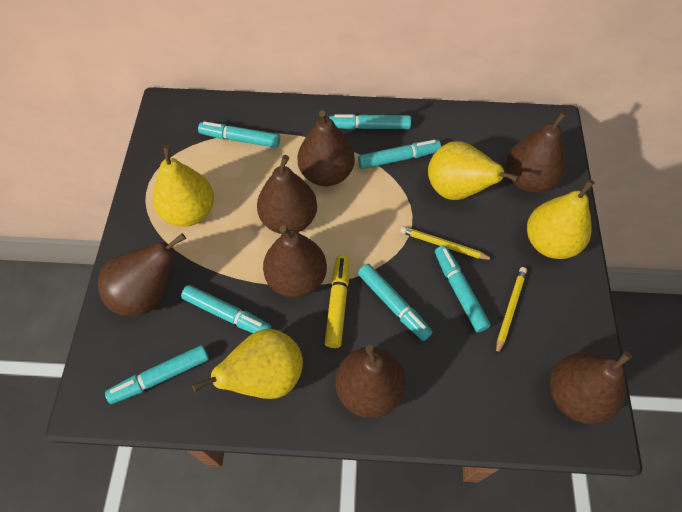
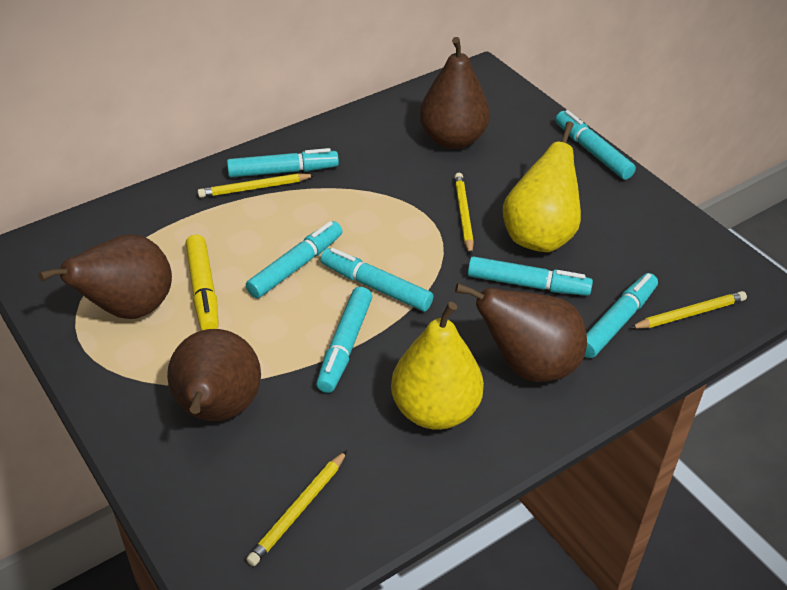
brown pear: 7 -> 4
yellow pear: 4 -> 2
yellow pencil: 2 -> 4

